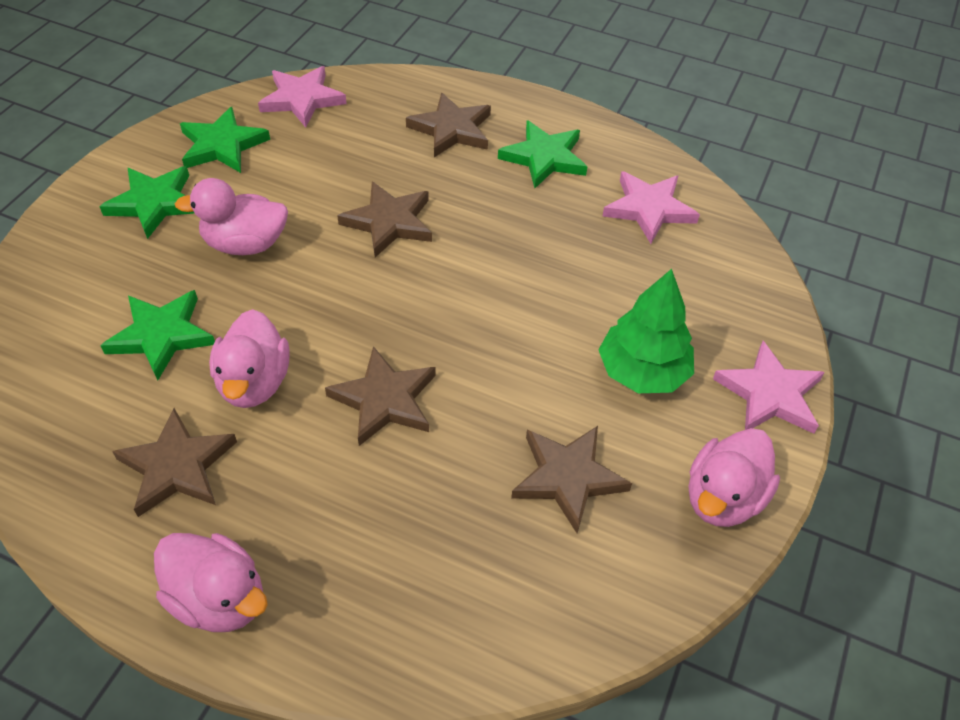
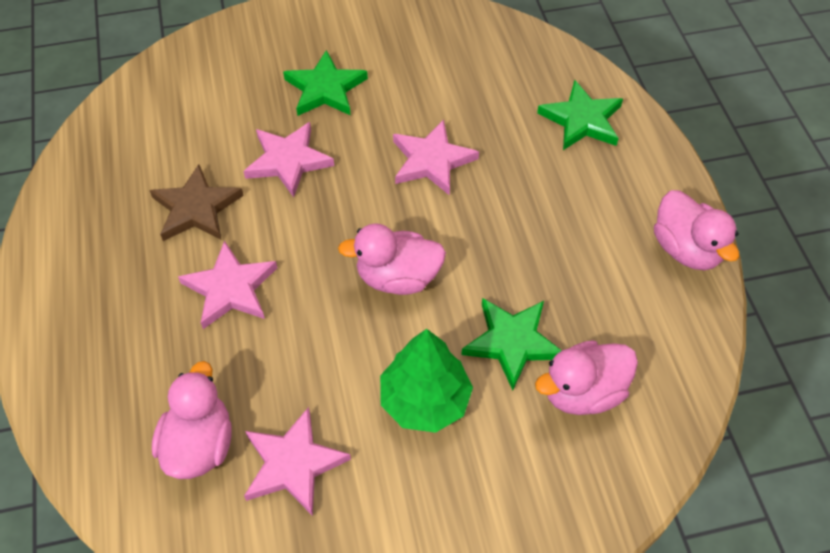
brown star: 5 -> 1
green star: 4 -> 3
pink star: 3 -> 4

